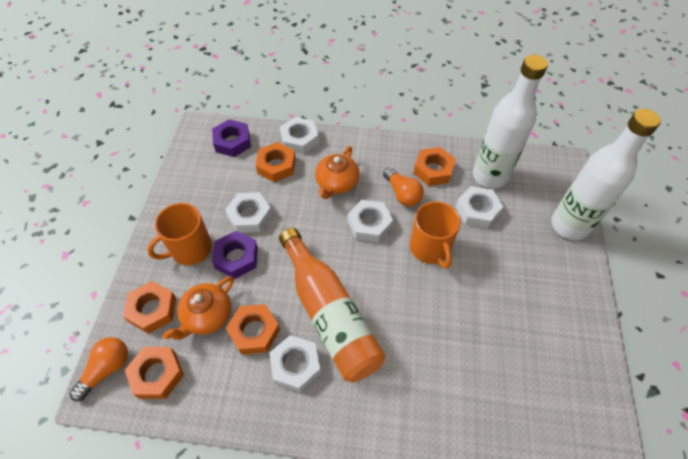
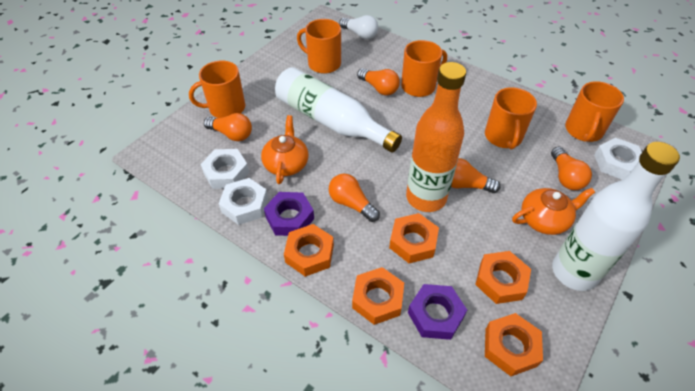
orange light bulb: 2 -> 5
orange mug: 2 -> 5
white light bulb: 0 -> 1
white nut: 5 -> 3

